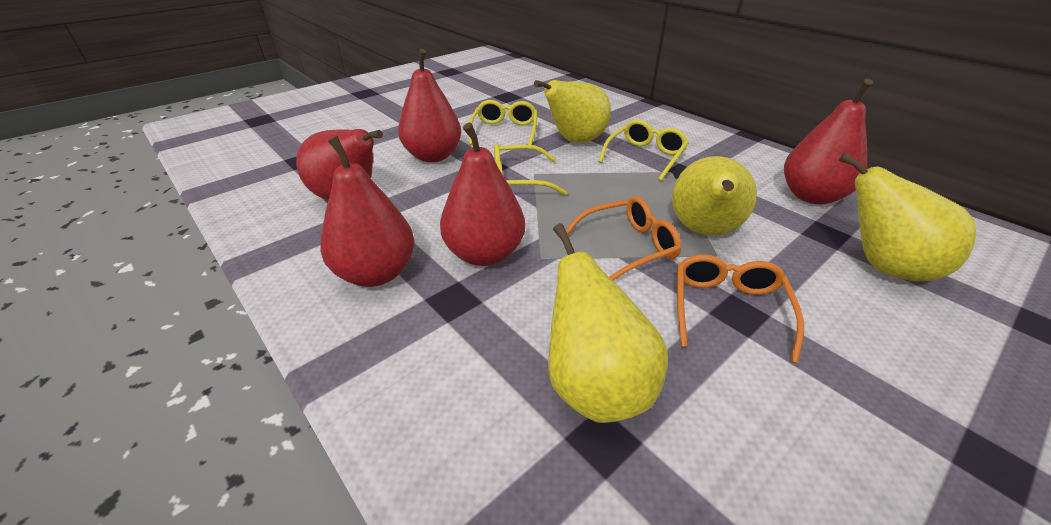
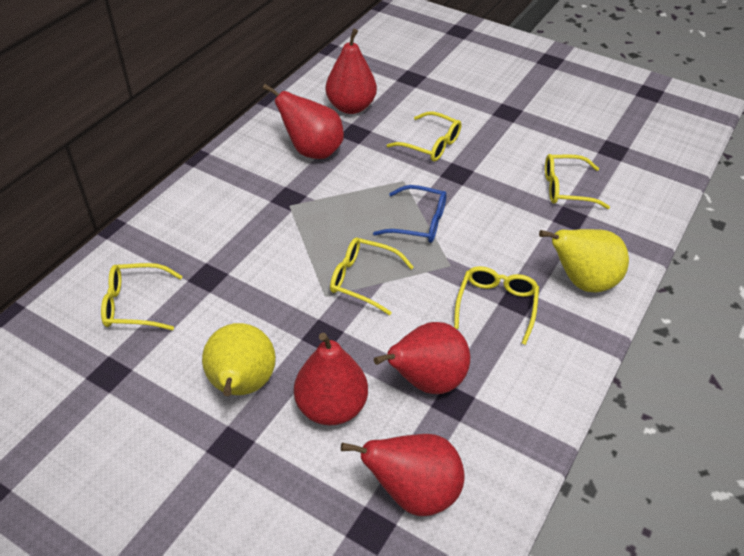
blue glasses: 0 -> 1
orange glasses: 2 -> 0
yellow glasses: 3 -> 5
yellow pear: 4 -> 2

